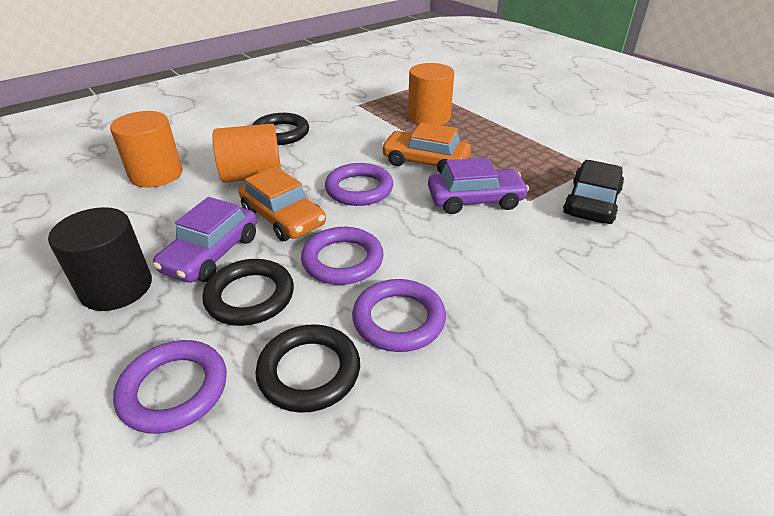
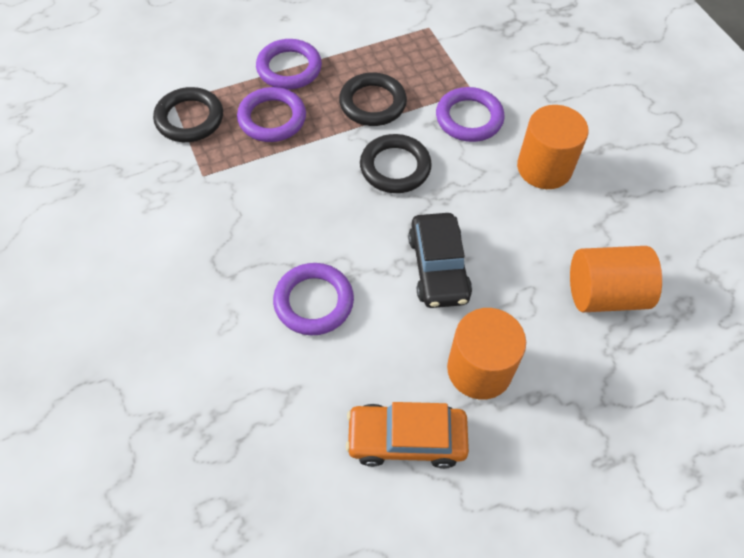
black cylinder: 1 -> 0
orange car: 2 -> 1
purple car: 2 -> 0

